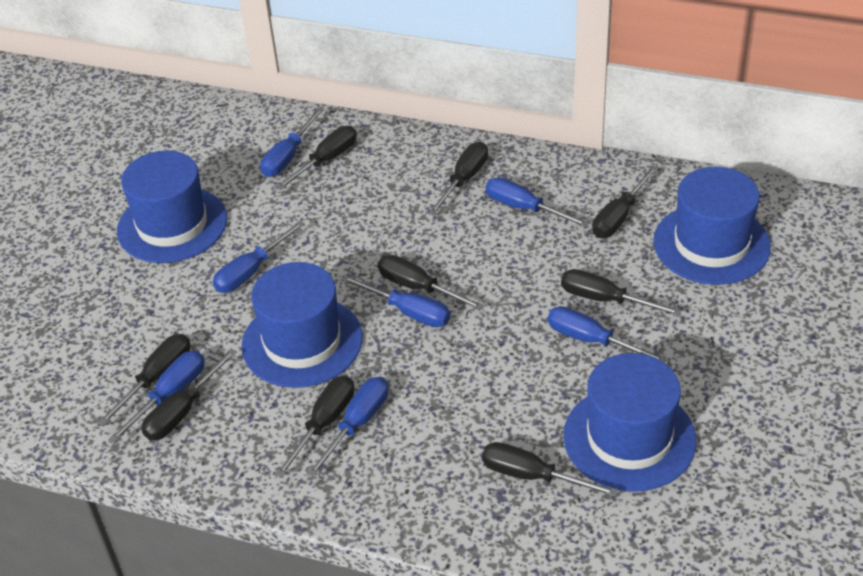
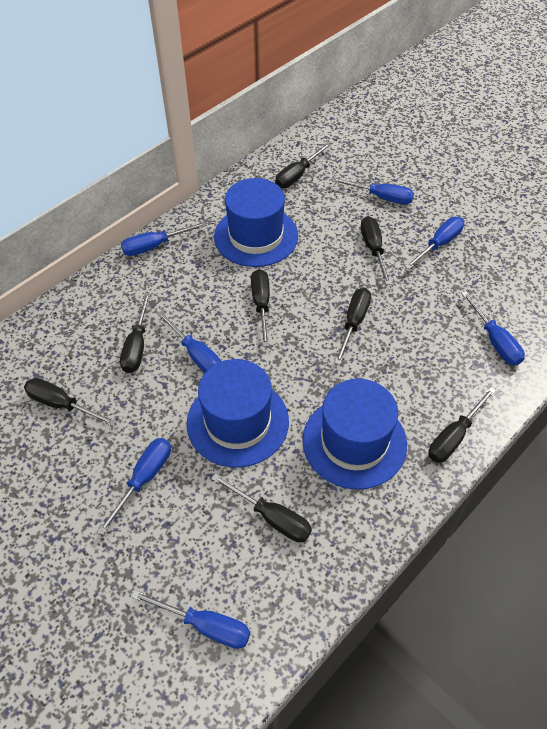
black screwdriver: 9 -> 8
blue hat: 4 -> 3

